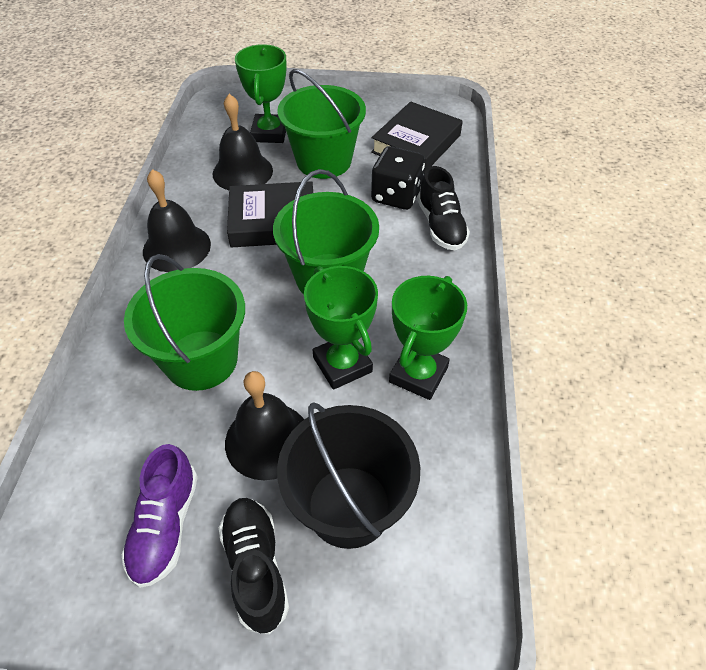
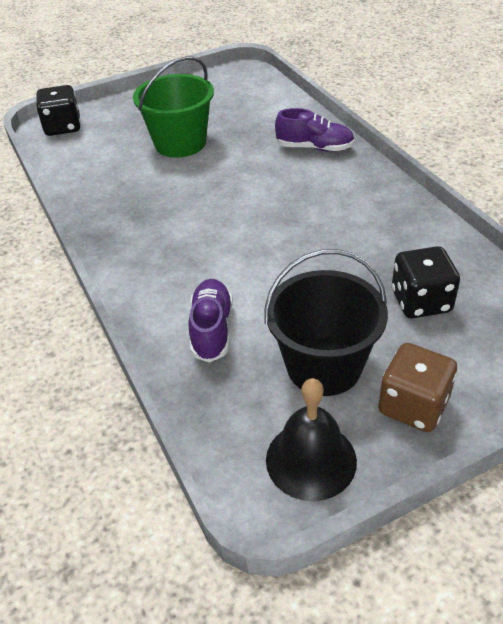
black bell: 3 -> 1
black book: 2 -> 0
black dice: 1 -> 2
black shoe: 2 -> 0
brown dice: 0 -> 1
green bucket: 3 -> 1
green trophy: 3 -> 0
purple shoe: 1 -> 2

